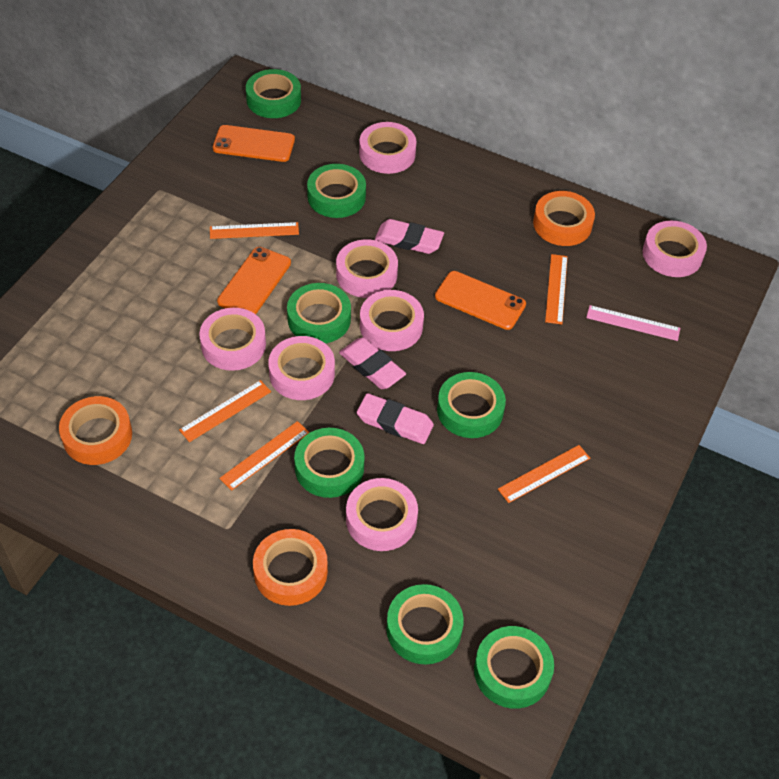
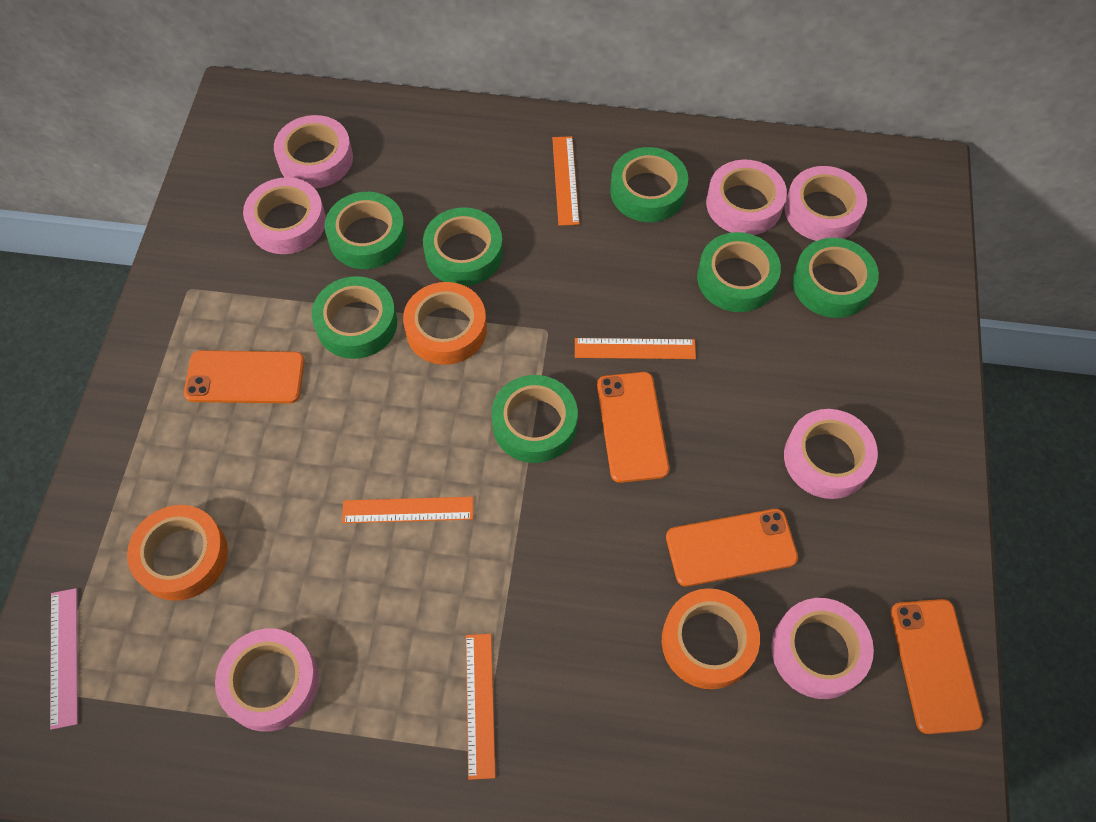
orange phone: 3 -> 4
orange ruler: 5 -> 4
pink eraser: 3 -> 0

